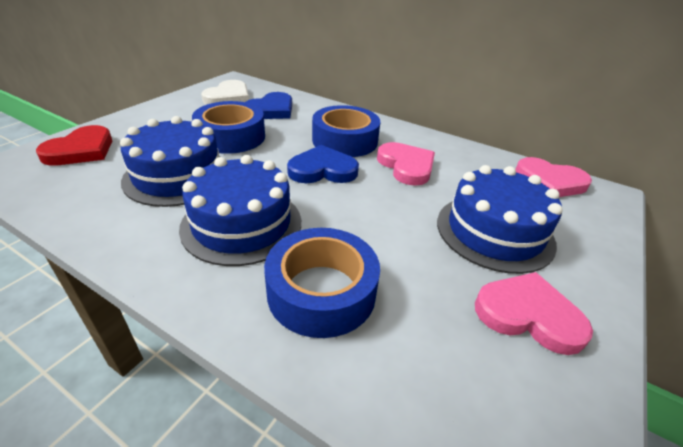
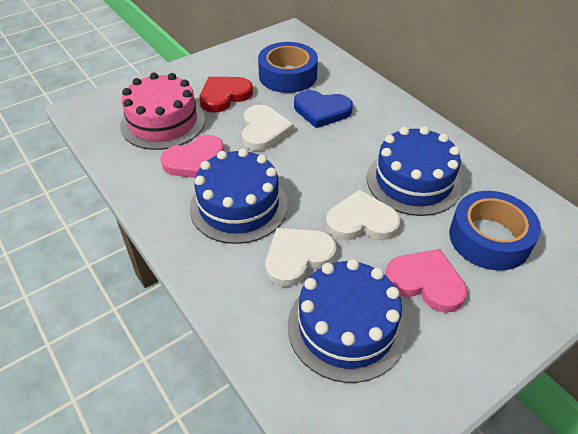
blue heart: 2 -> 1
blue tape: 3 -> 2
pink cake: 0 -> 1
pink heart: 3 -> 2
white heart: 1 -> 3

